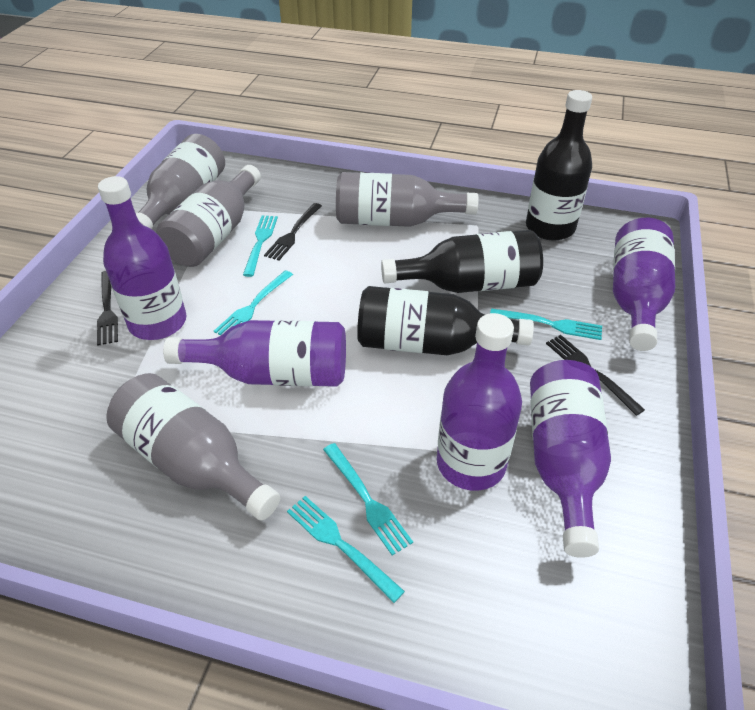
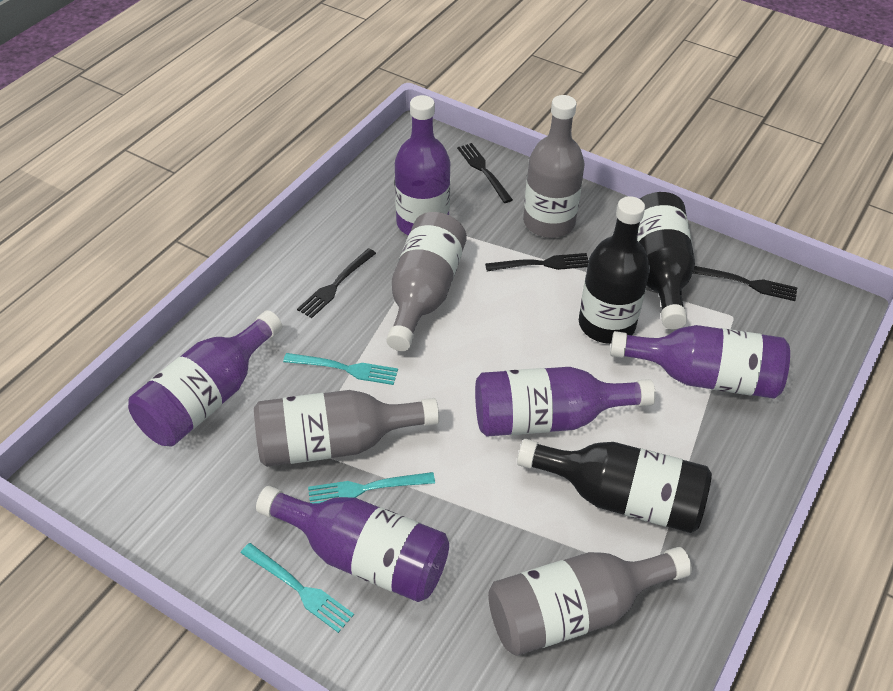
black fork: 3 -> 4
turquoise fork: 5 -> 3

